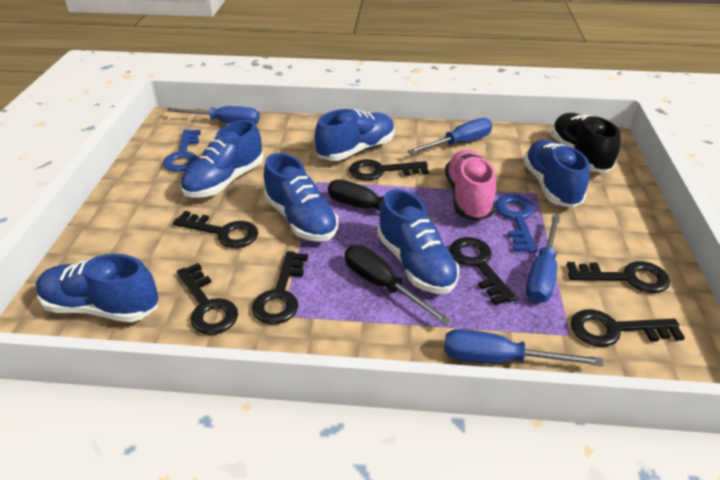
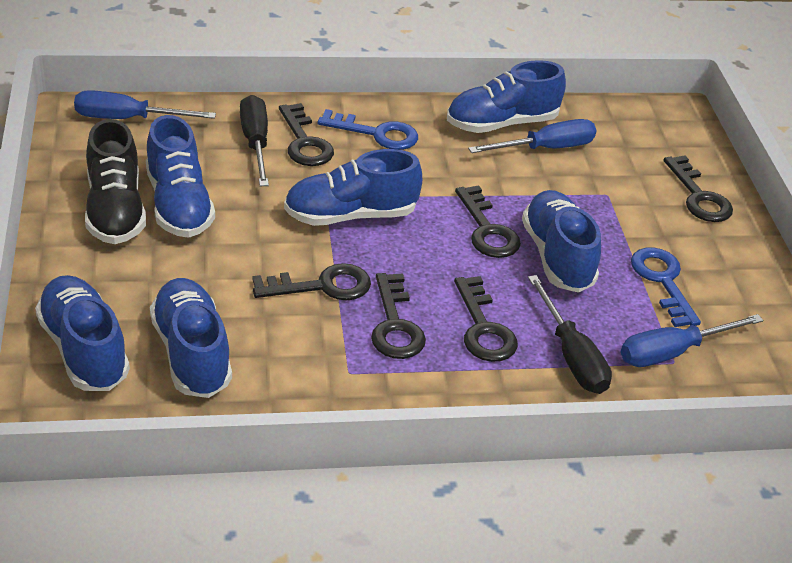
black key: 7 -> 6
blue screwdriver: 4 -> 3
pink shoe: 1 -> 0

